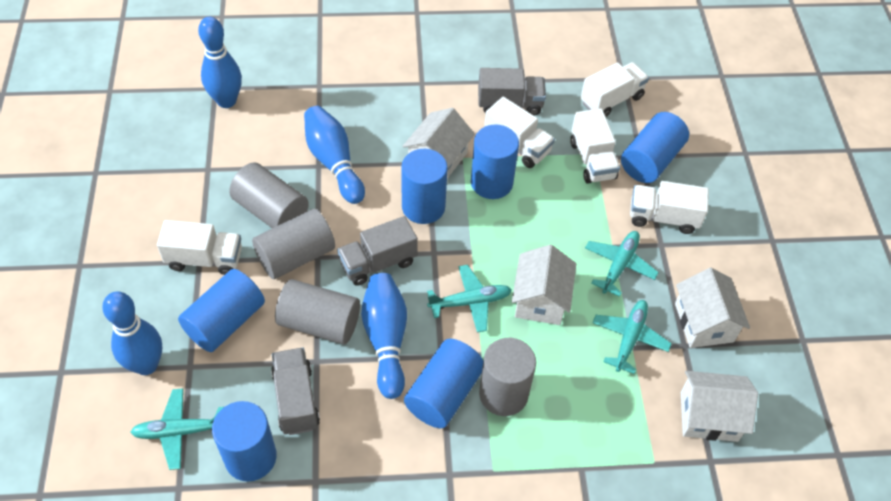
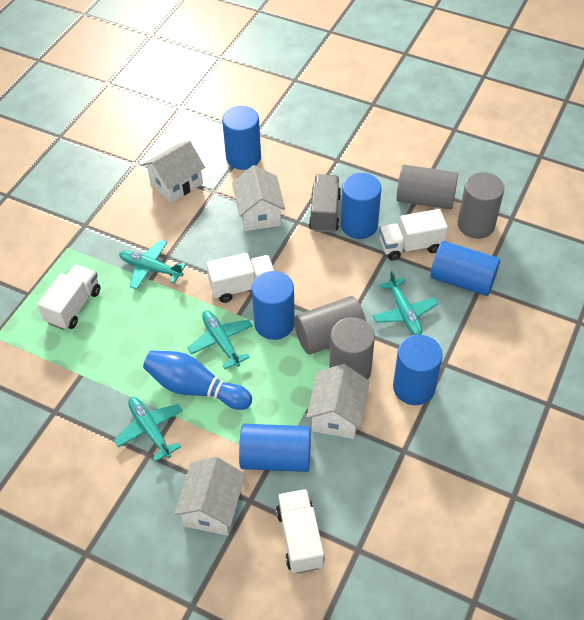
blue bowling pin: 4 -> 1
grey truck: 3 -> 1
white truck: 5 -> 4

